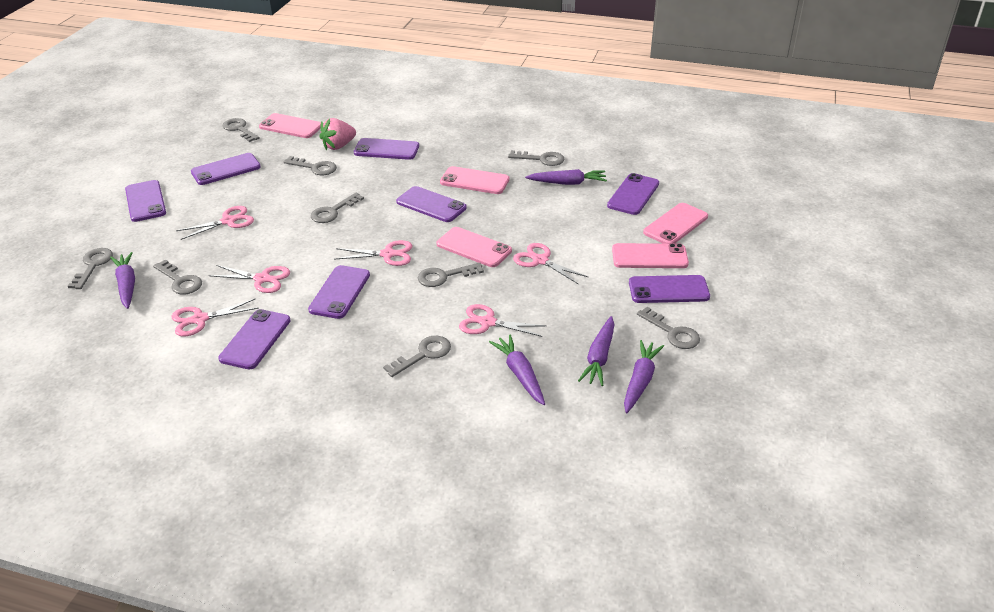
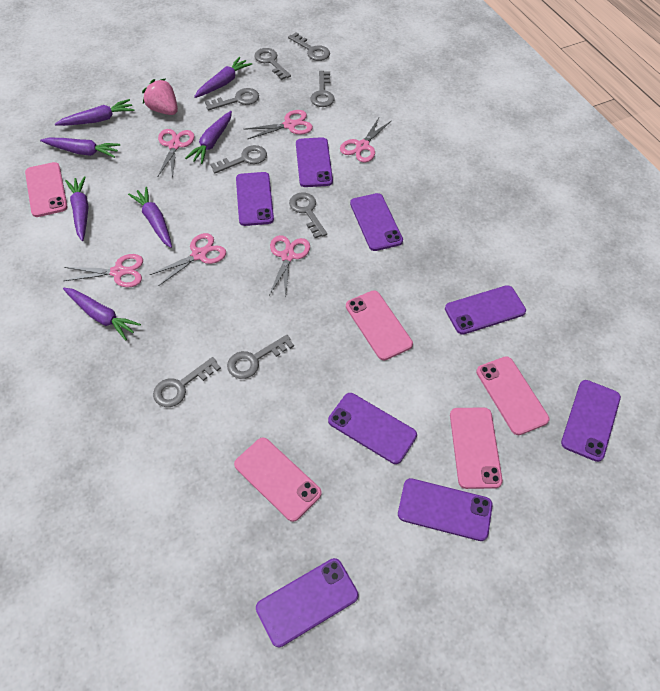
grey key: 9 -> 8
purple carrot: 5 -> 7

